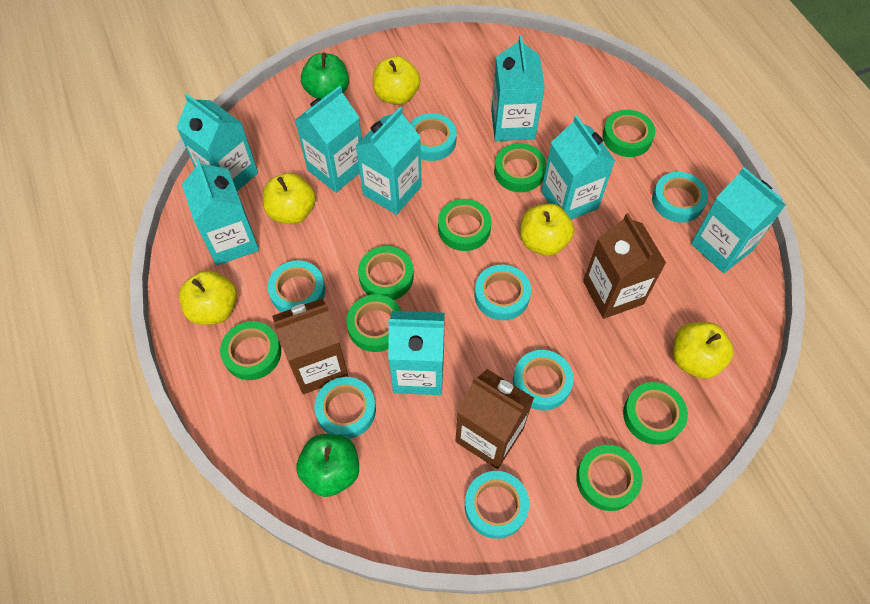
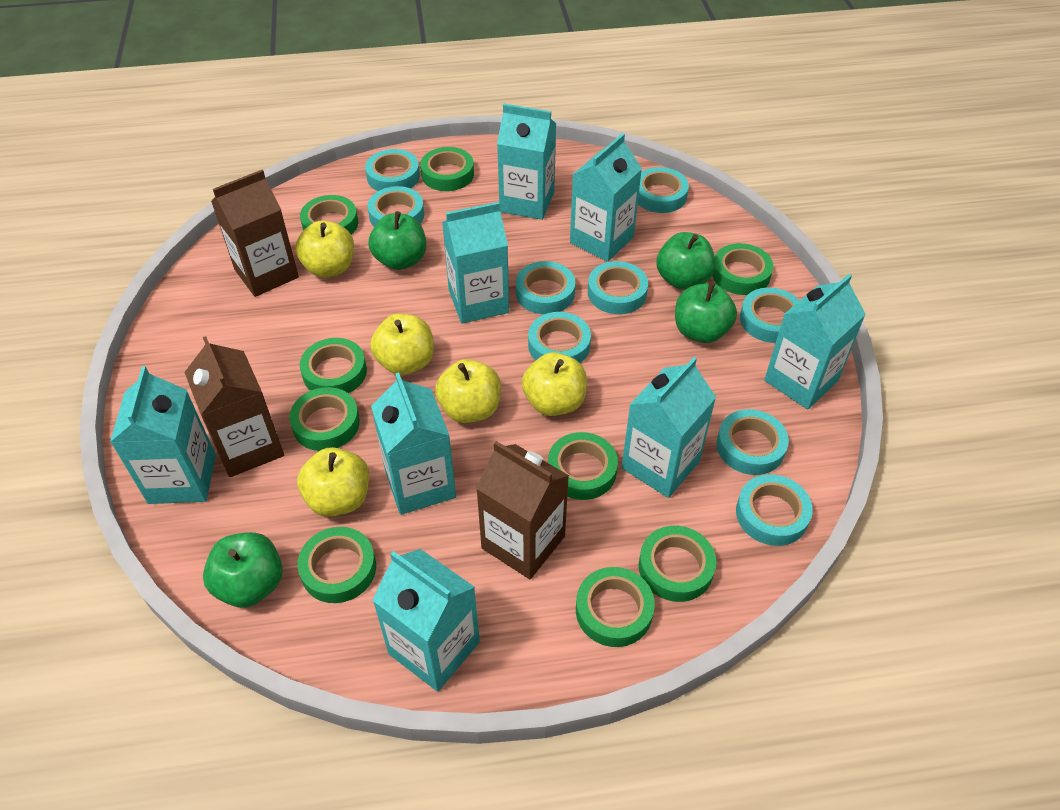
green apple: 2 -> 4
green tape: 8 -> 9
turquoise tape: 7 -> 9

